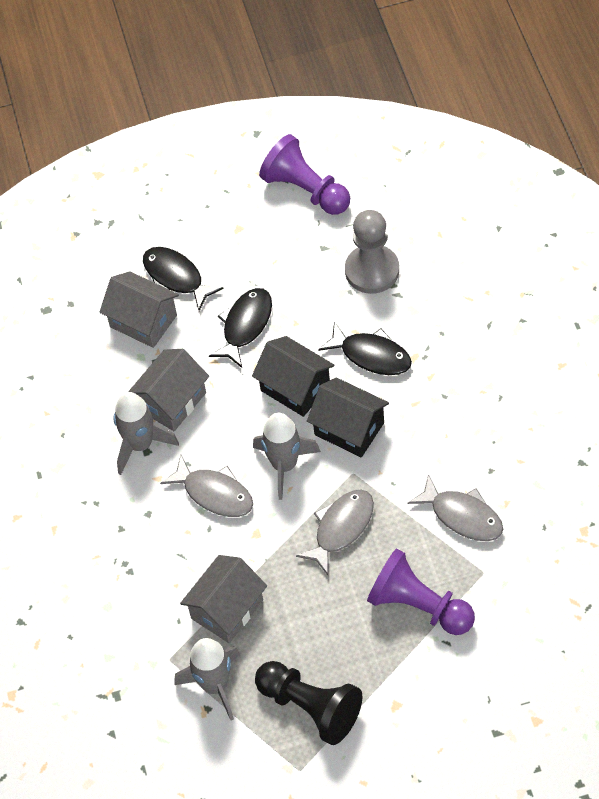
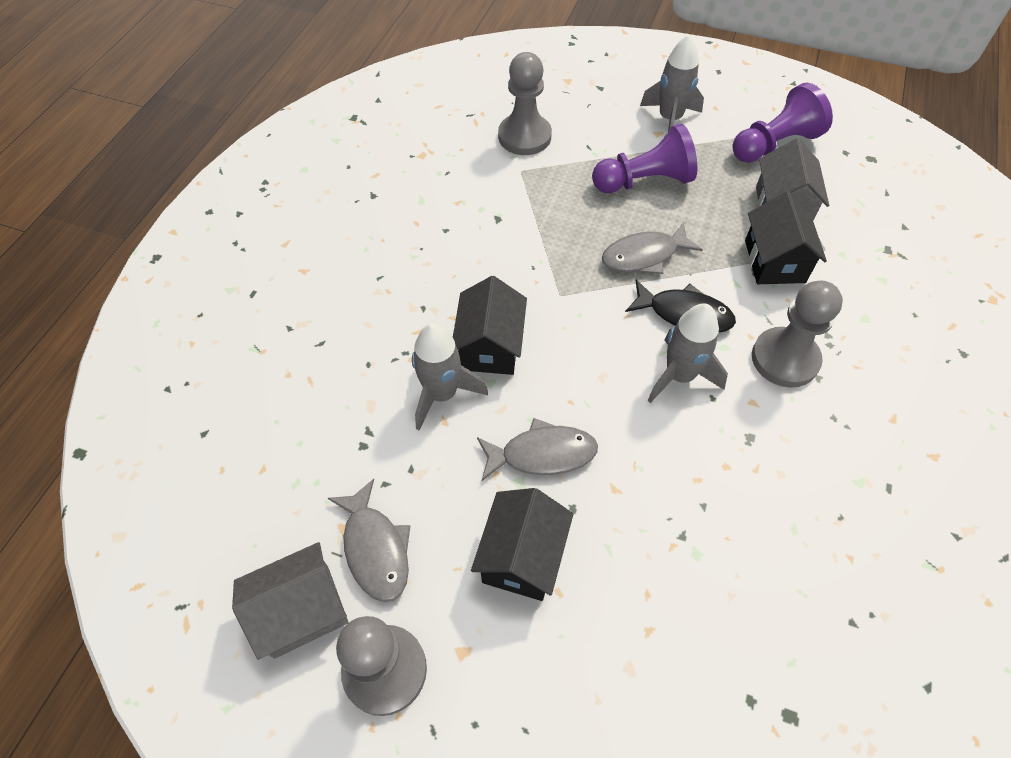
black fish: 3 -> 1
black house: 2 -> 3
black pawn: 1 -> 0
grey house: 3 -> 2
grey pawn: 1 -> 3

